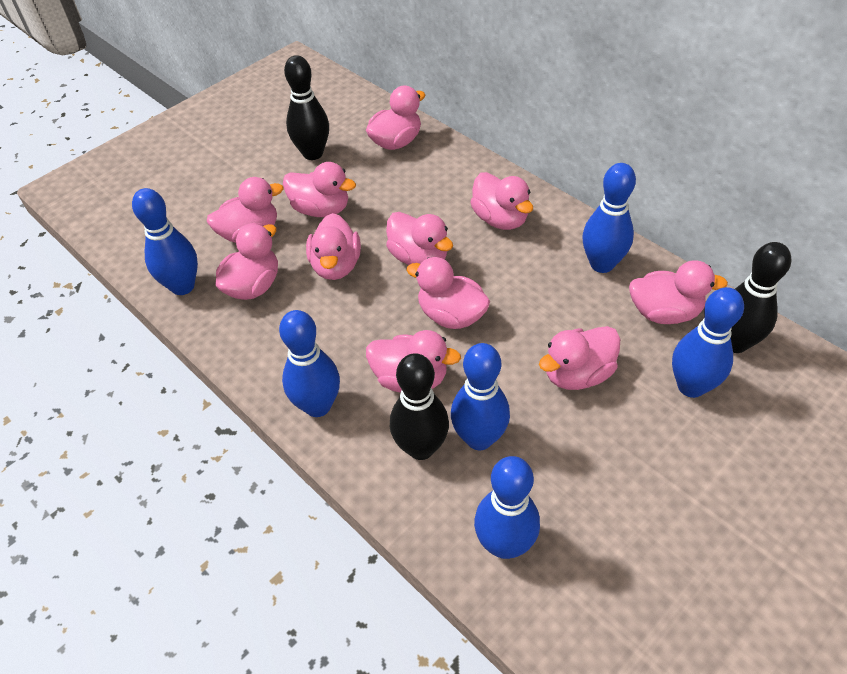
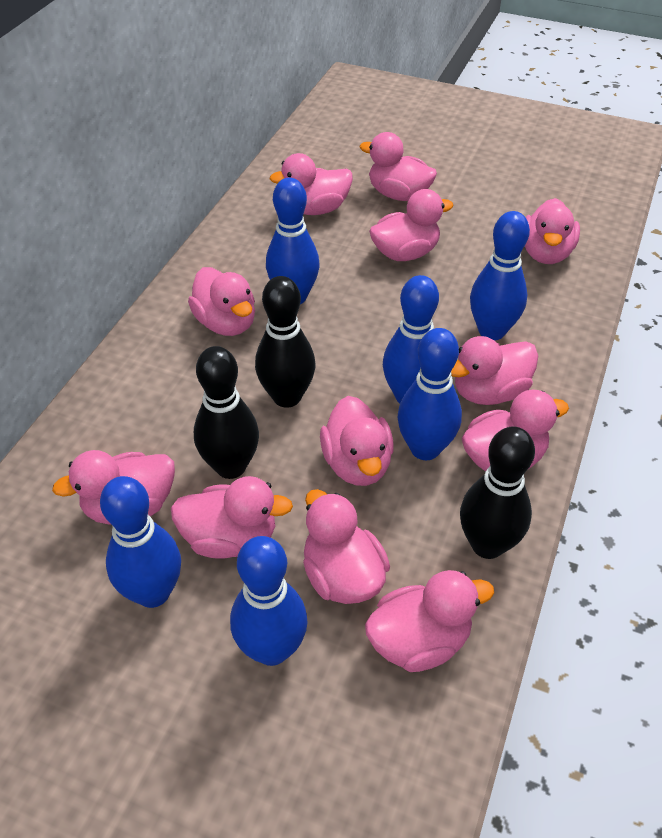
pink duck: 11 -> 12

